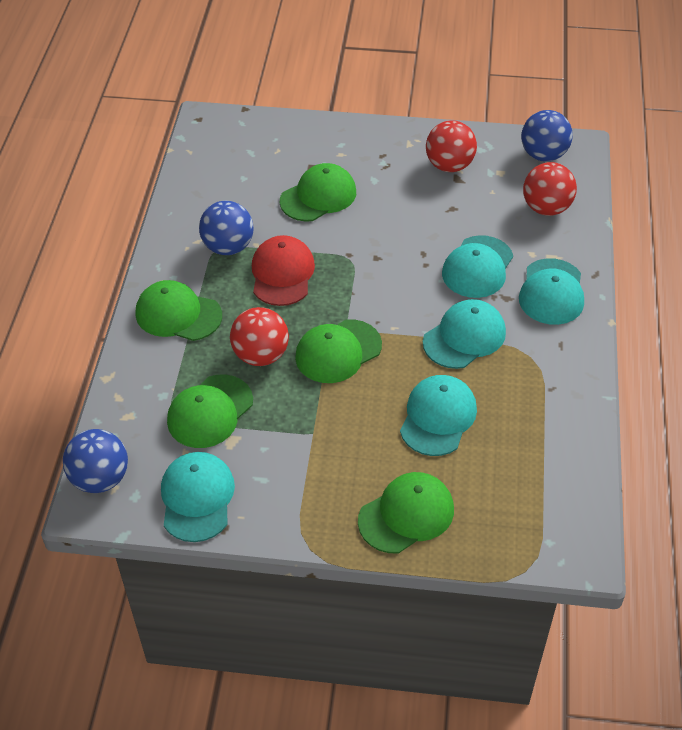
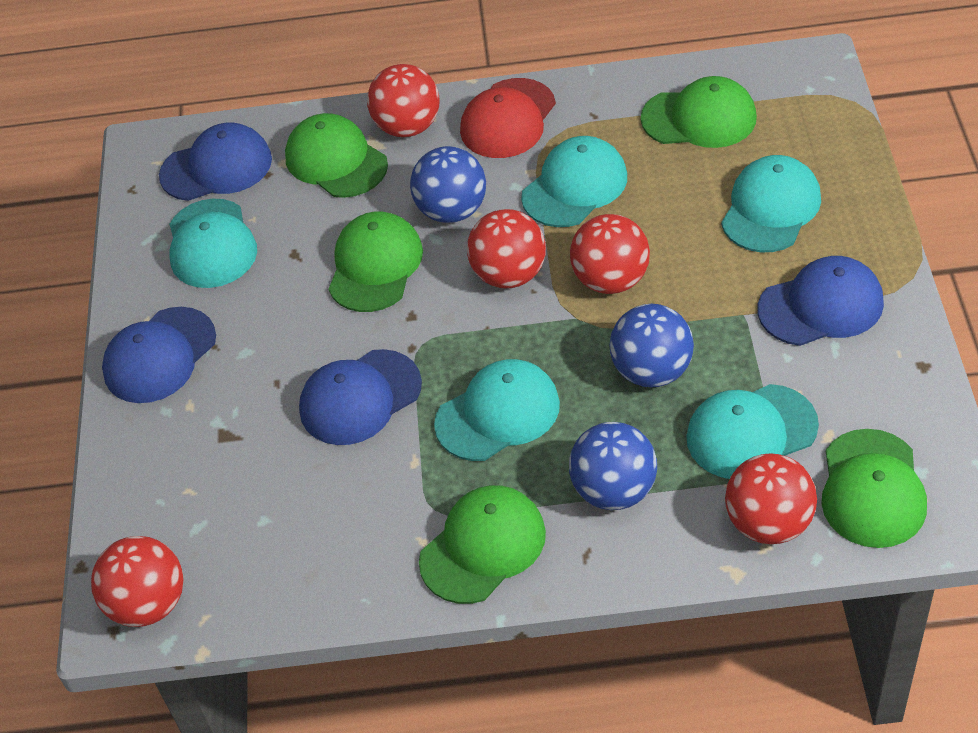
blue cap: 0 -> 4
red ball: 3 -> 5

